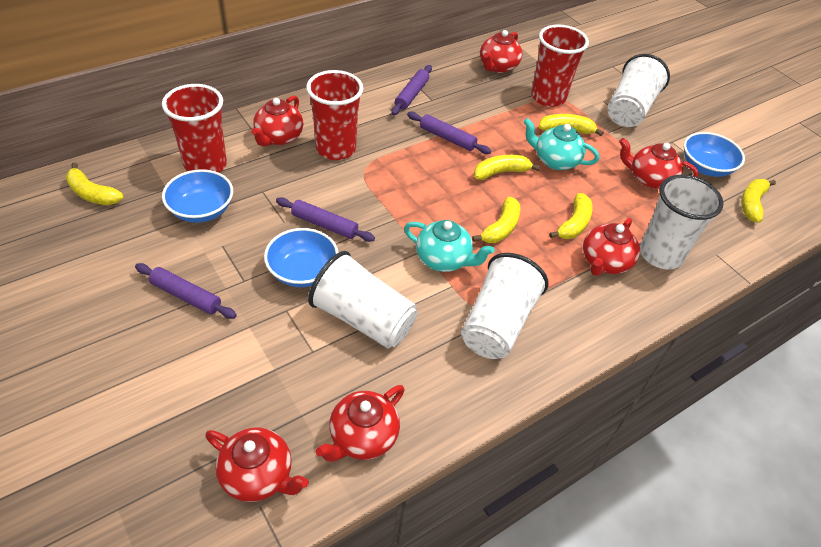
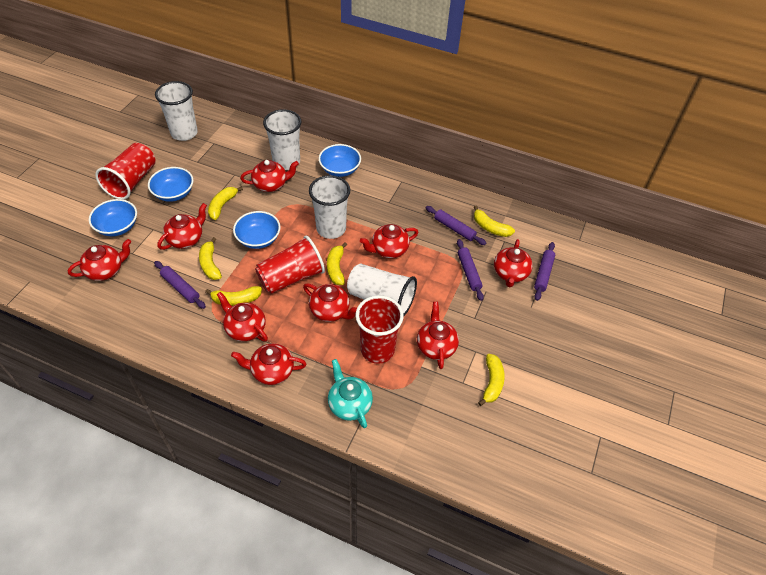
blue bowl: 3 -> 4
red teapot: 6 -> 9
turquoise teapot: 2 -> 1

